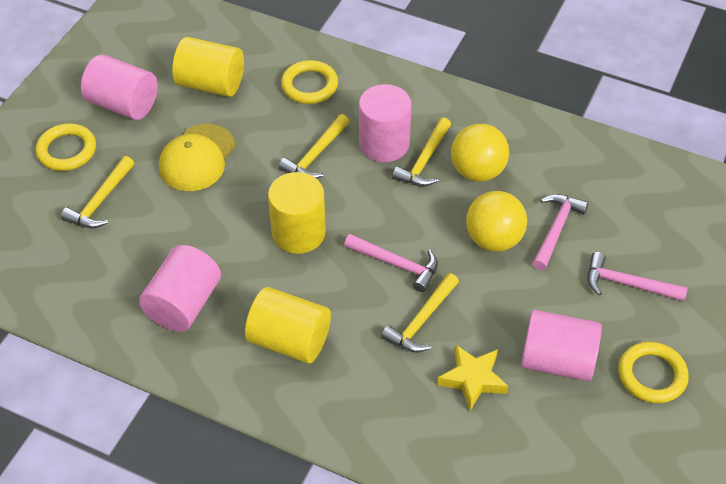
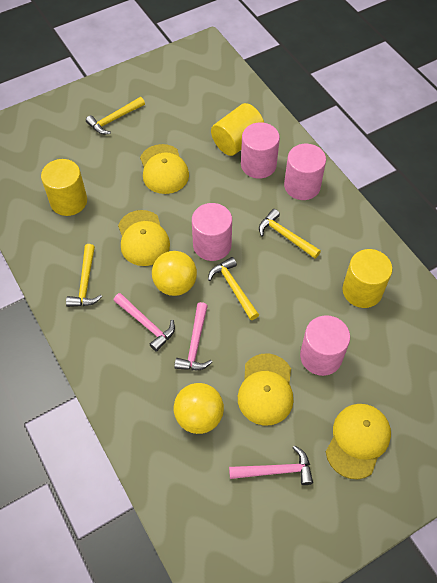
yellow cap: 1 -> 4
yellow ring: 3 -> 0
yellow star: 1 -> 0

